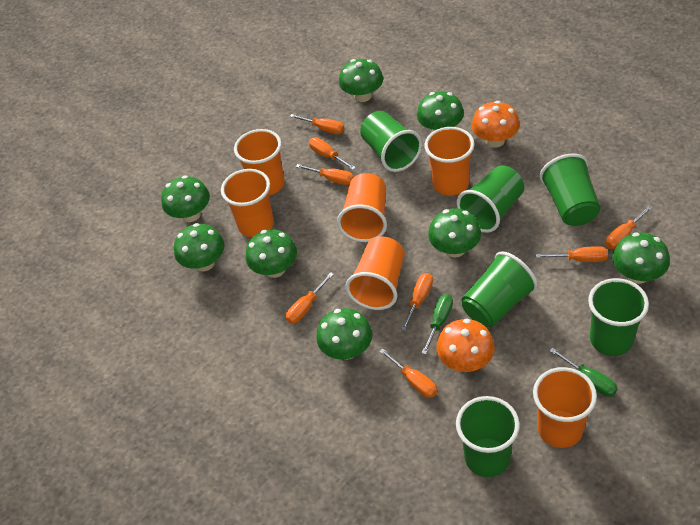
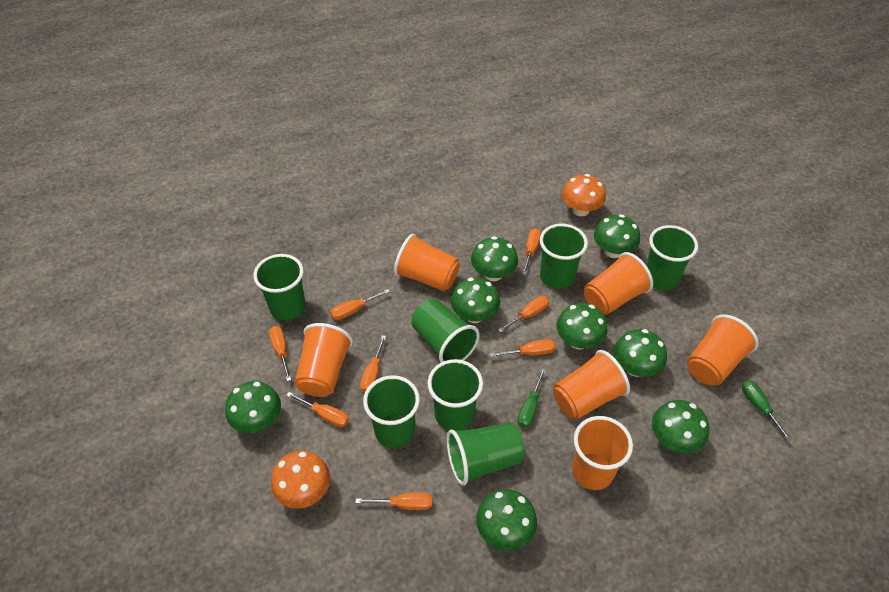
green cup: 6 -> 7

